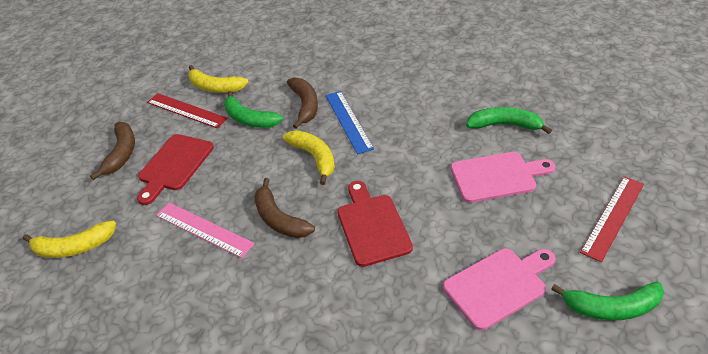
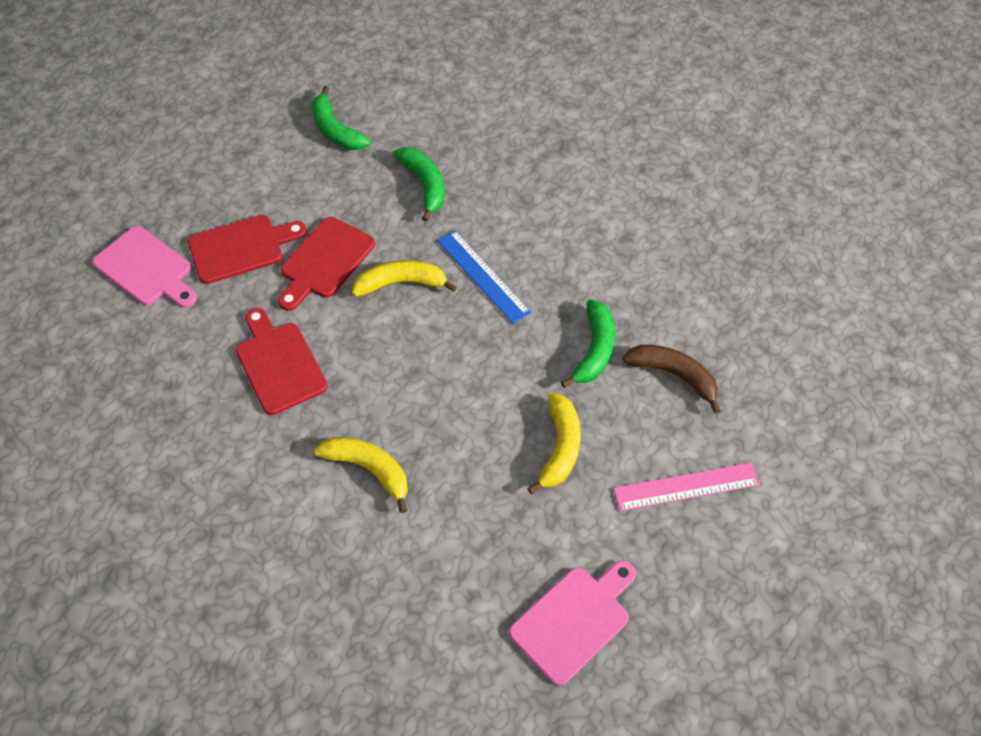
brown banana: 3 -> 1
red cutting board: 2 -> 3
red ruler: 2 -> 0

